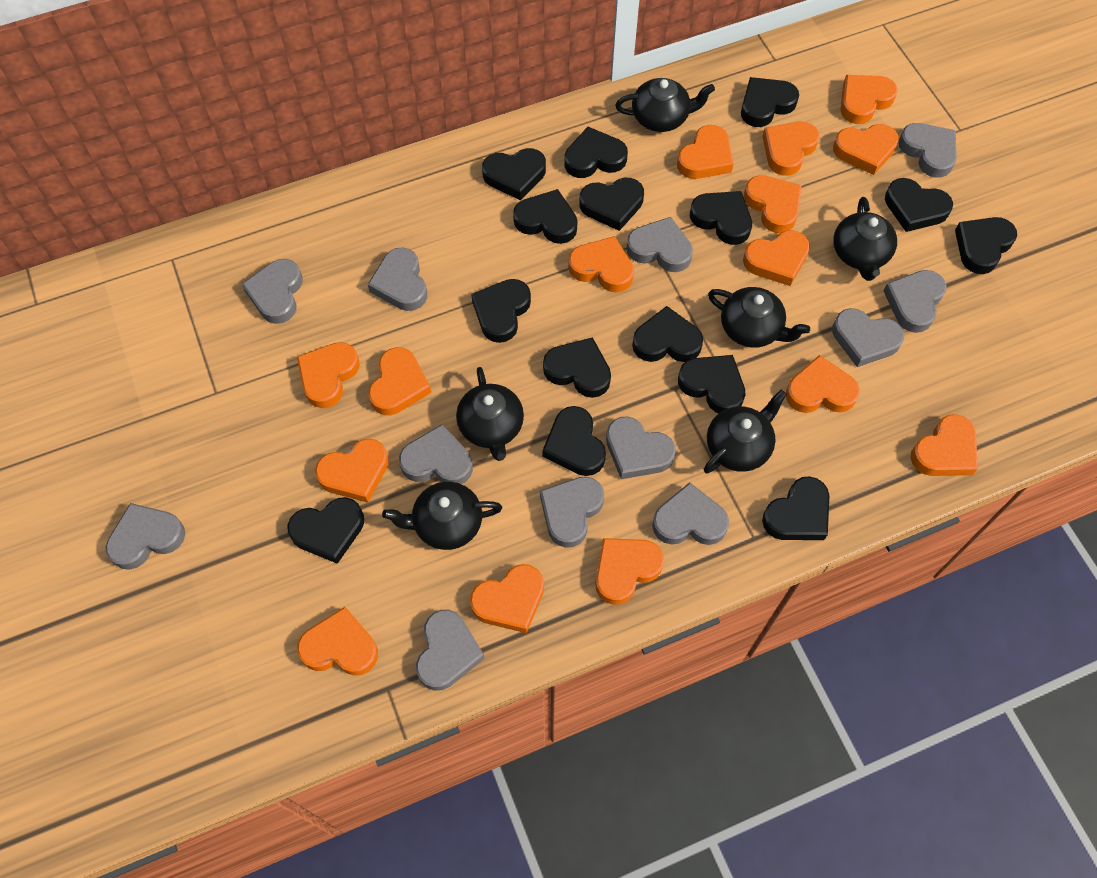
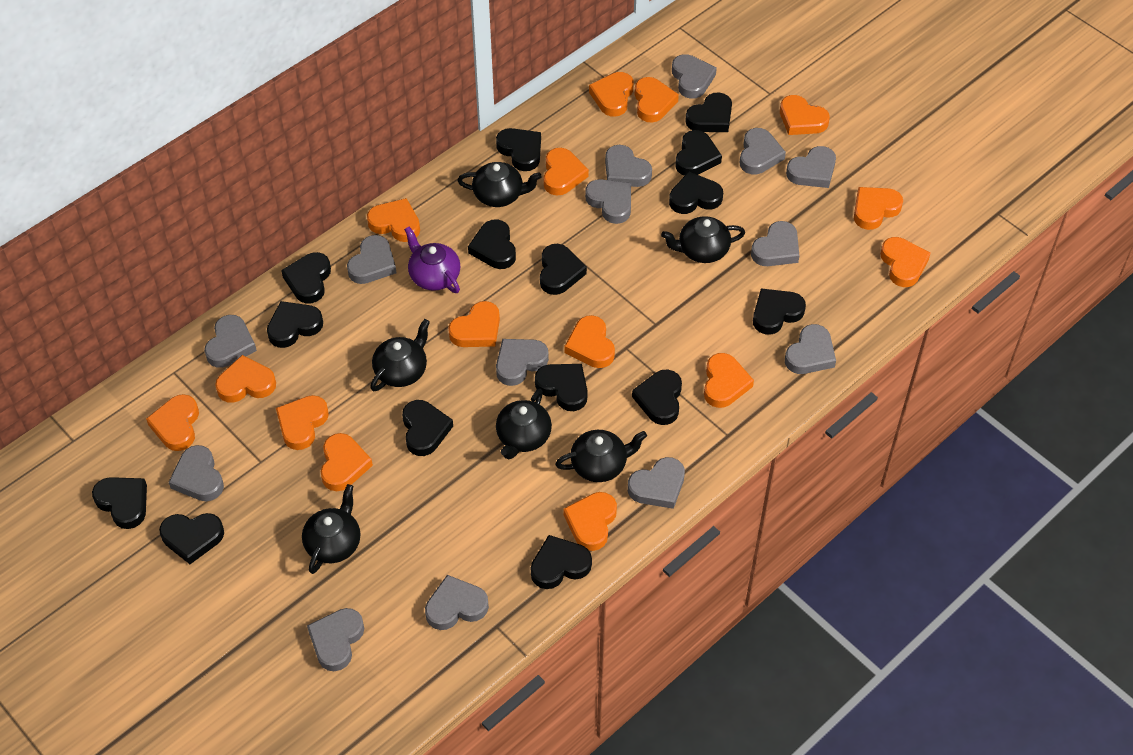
grey heart: 12 -> 14
purple teapot: 0 -> 1

